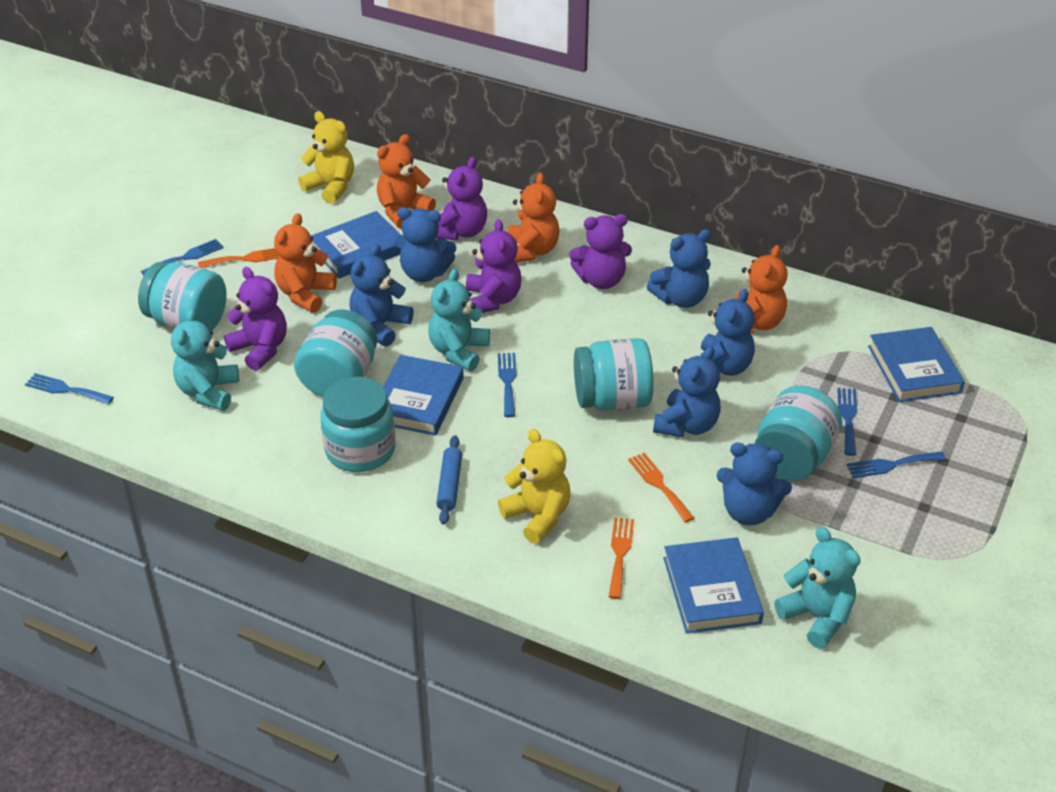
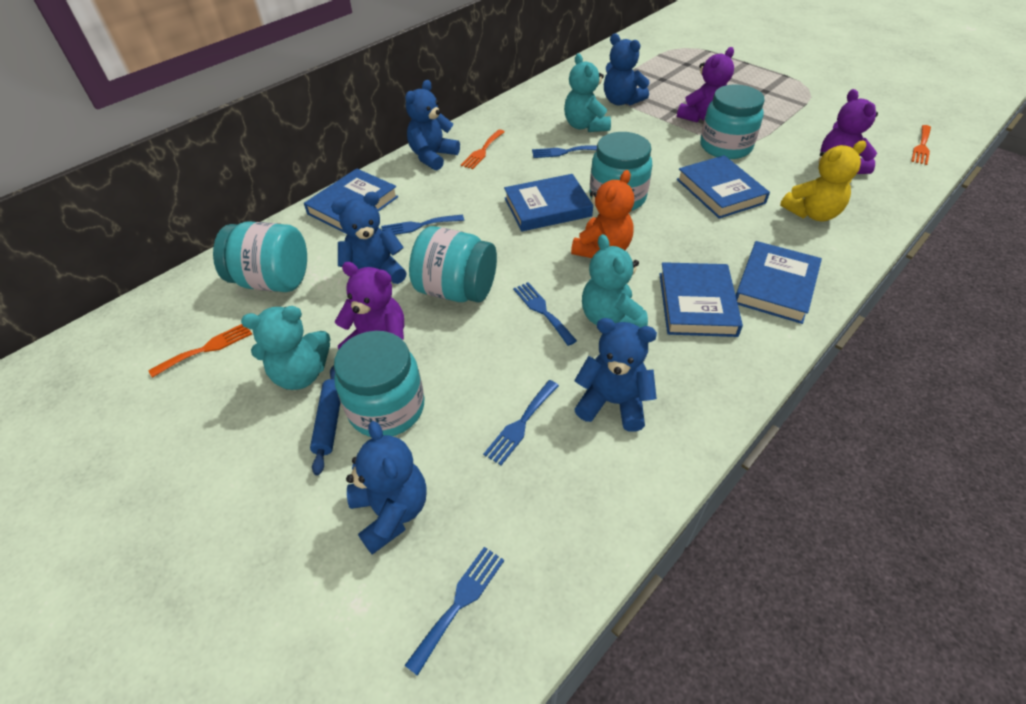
blue book: 4 -> 5
blue teddy bear: 6 -> 5
orange teddy bear: 4 -> 1
purple teddy bear: 4 -> 3
yellow teddy bear: 2 -> 1

